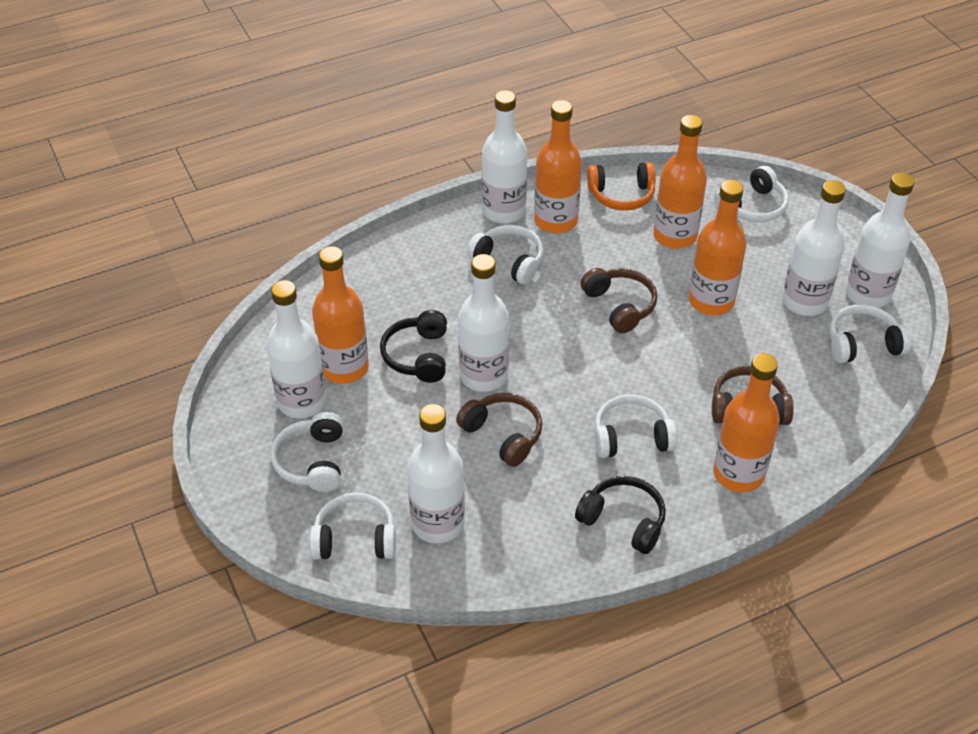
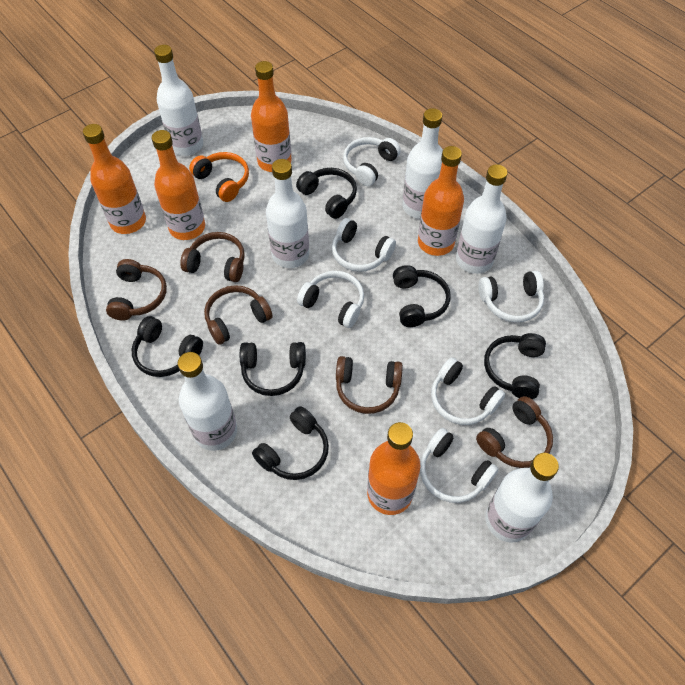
black headphones: 2 -> 6
brown headphones: 3 -> 5

